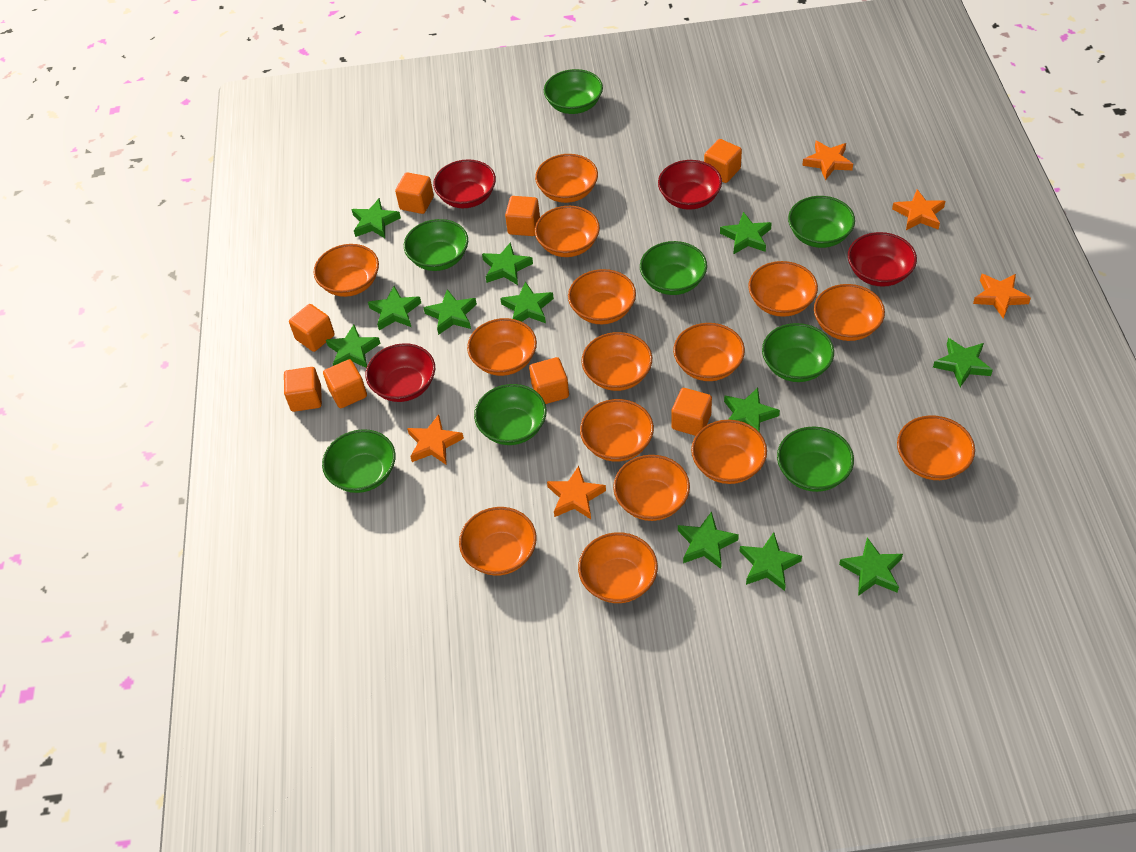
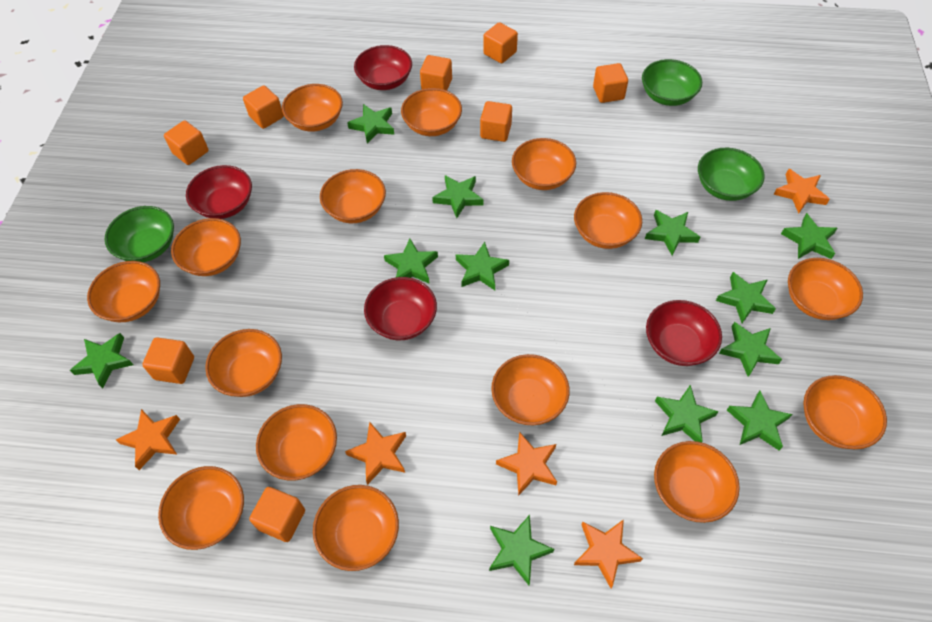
green bowl: 8 -> 3

